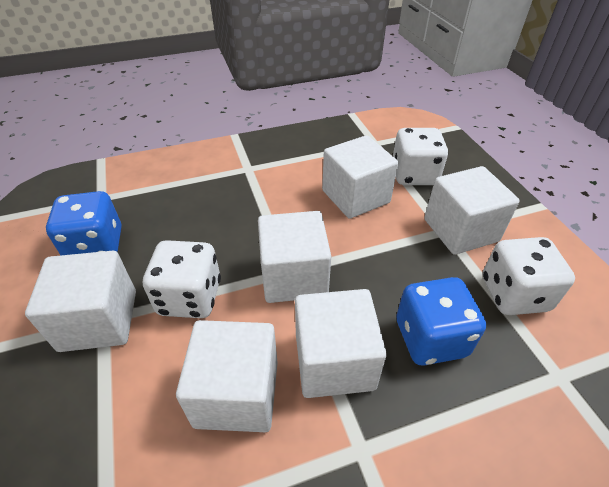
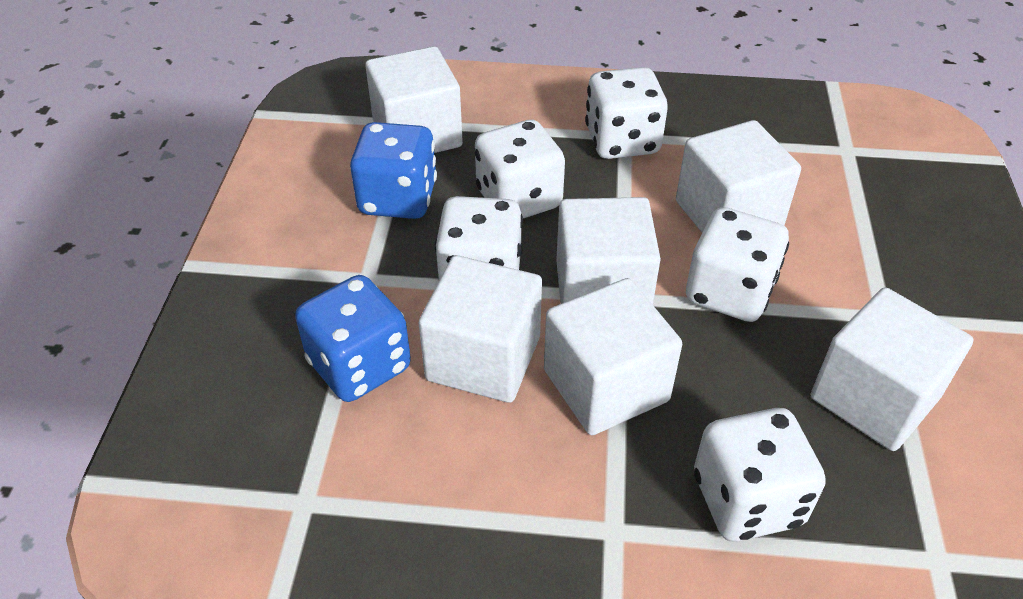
white dice: 3 -> 5

